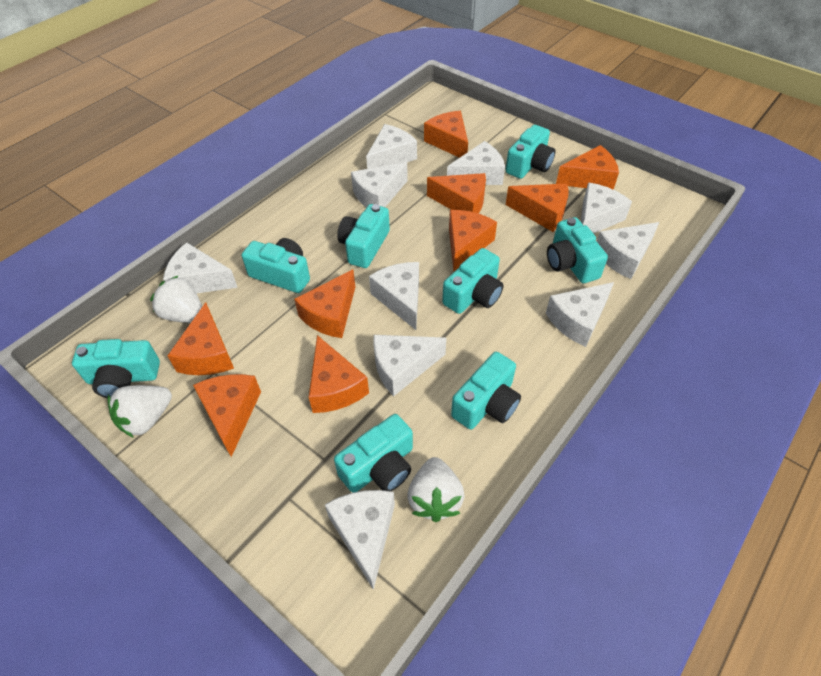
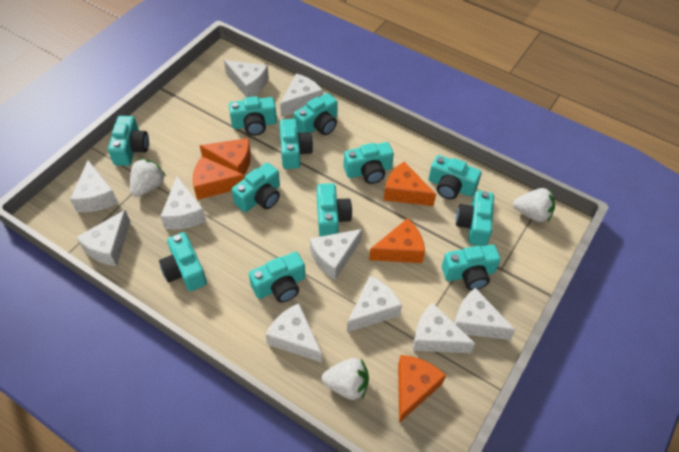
orange cheese: 9 -> 5
turquoise camera: 8 -> 12

